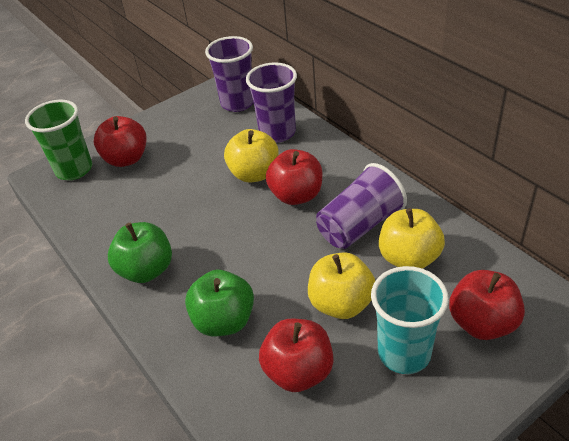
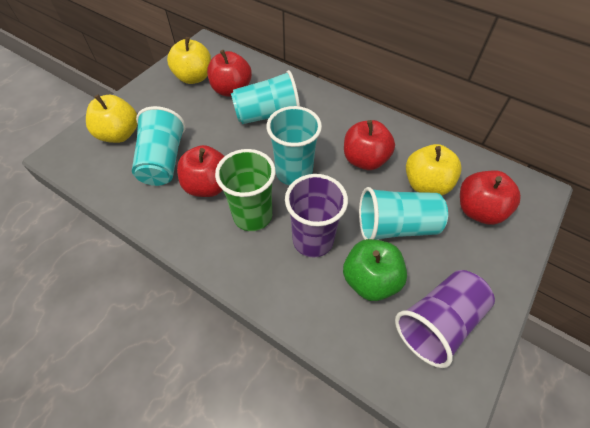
green apple: 2 -> 1
purple cup: 3 -> 2
turquoise cup: 1 -> 4

